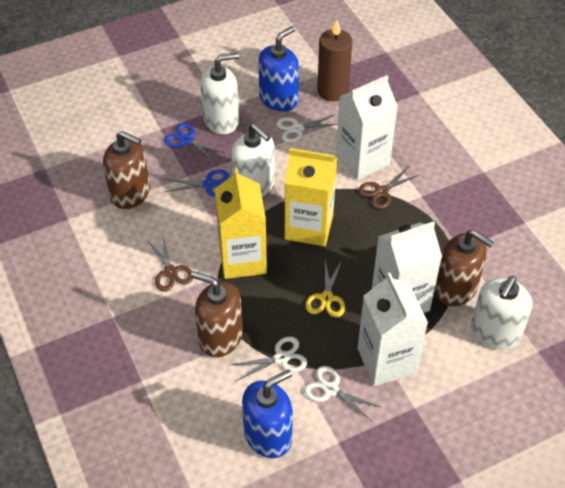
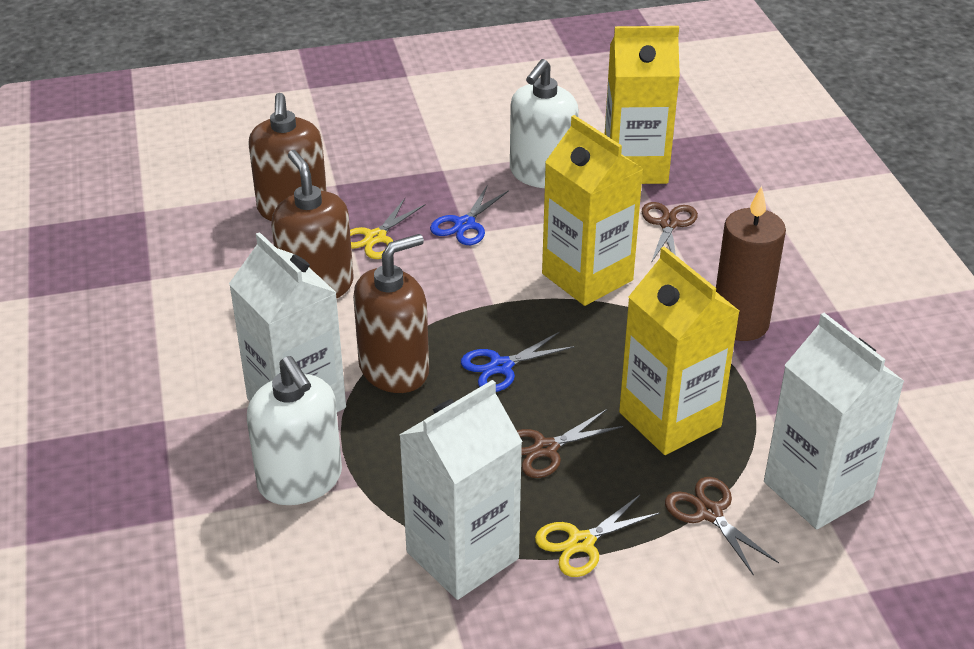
blue soap dispenser: 2 -> 0
brown scissors: 2 -> 3
white scissors: 3 -> 0
white soap dispenser: 3 -> 2
yellow carton: 2 -> 3
yellow scissors: 1 -> 2

